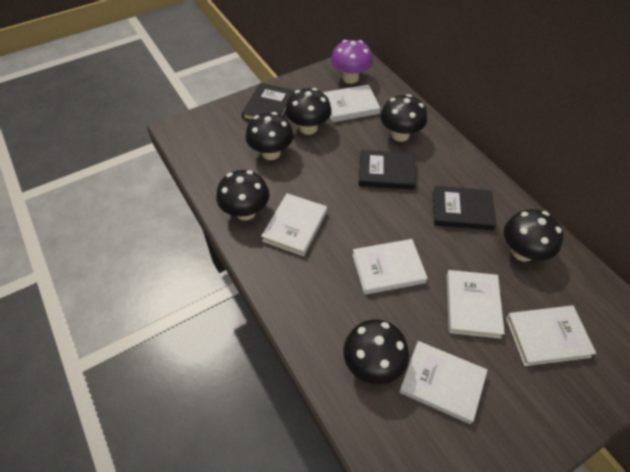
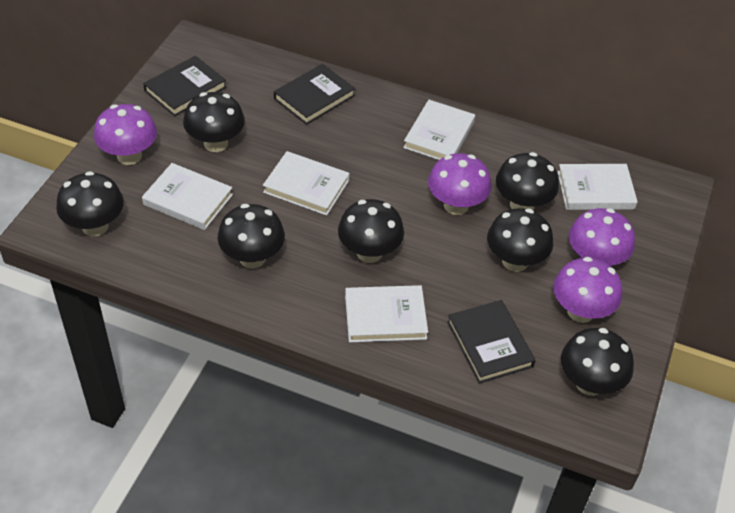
black mushroom: 6 -> 7
purple mushroom: 1 -> 4
white book: 6 -> 5

